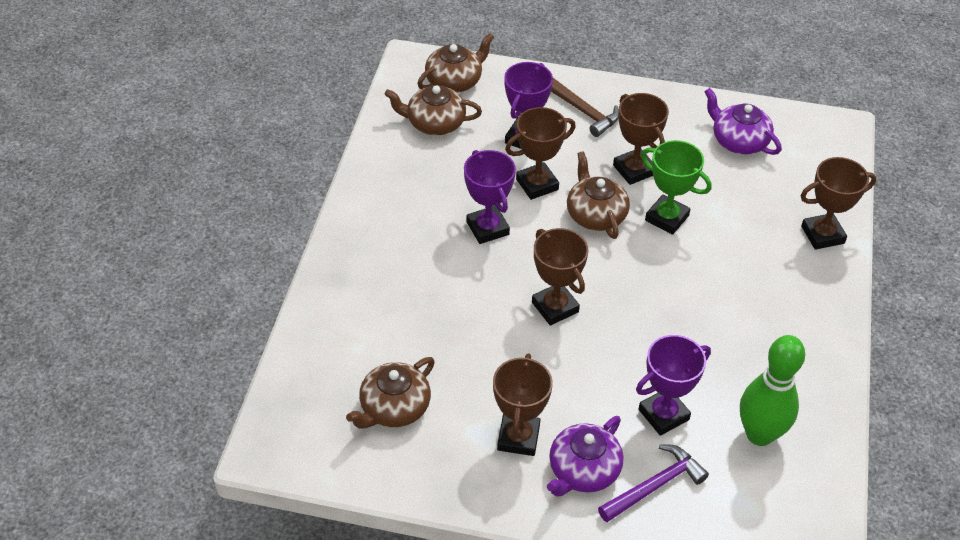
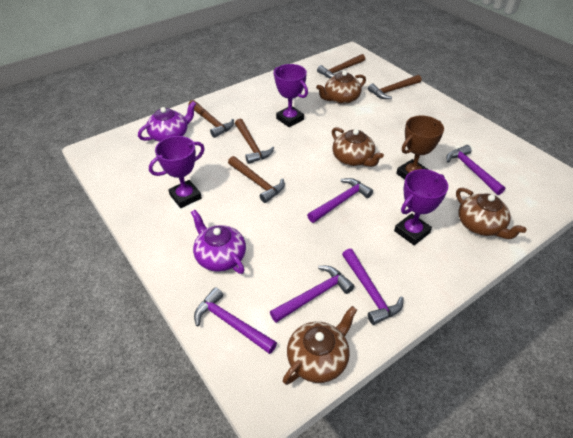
brown hammer: 1 -> 5
brown trophy: 5 -> 1
green bowling pin: 1 -> 0
green trophy: 1 -> 0
purple hammer: 1 -> 5

